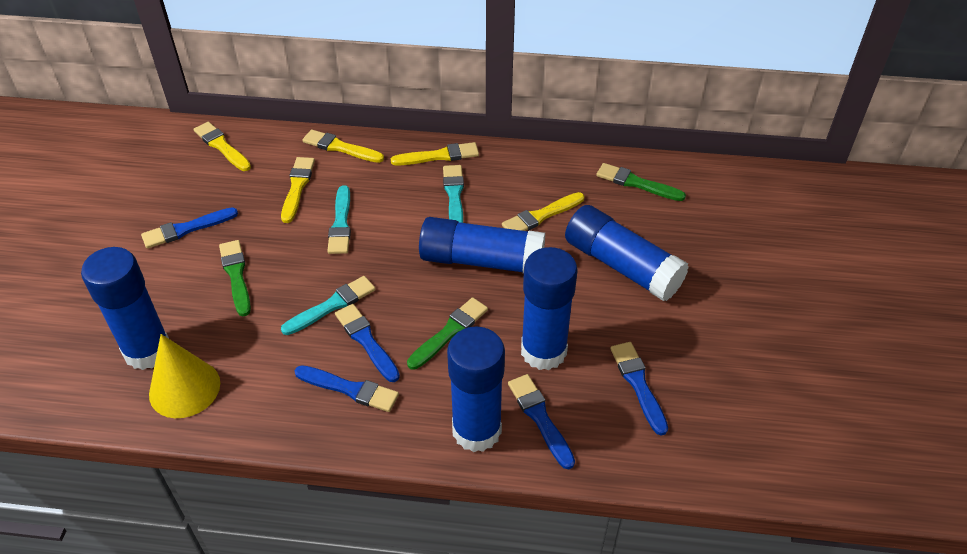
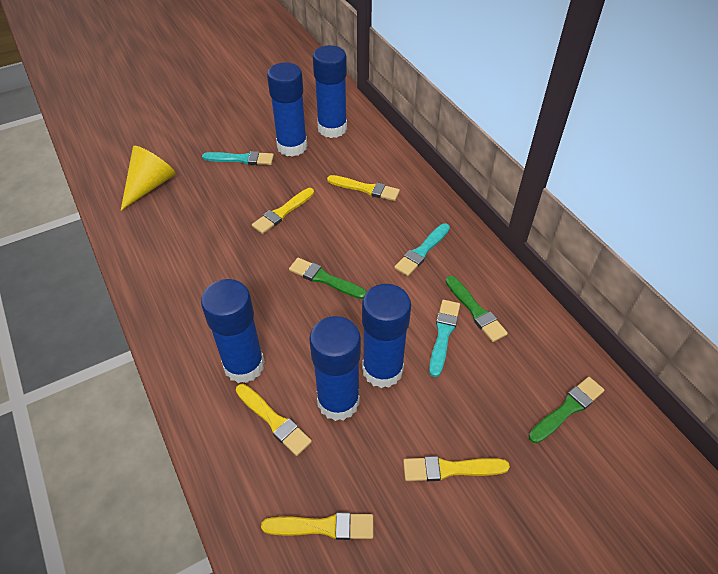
blue brush: 5 -> 0

